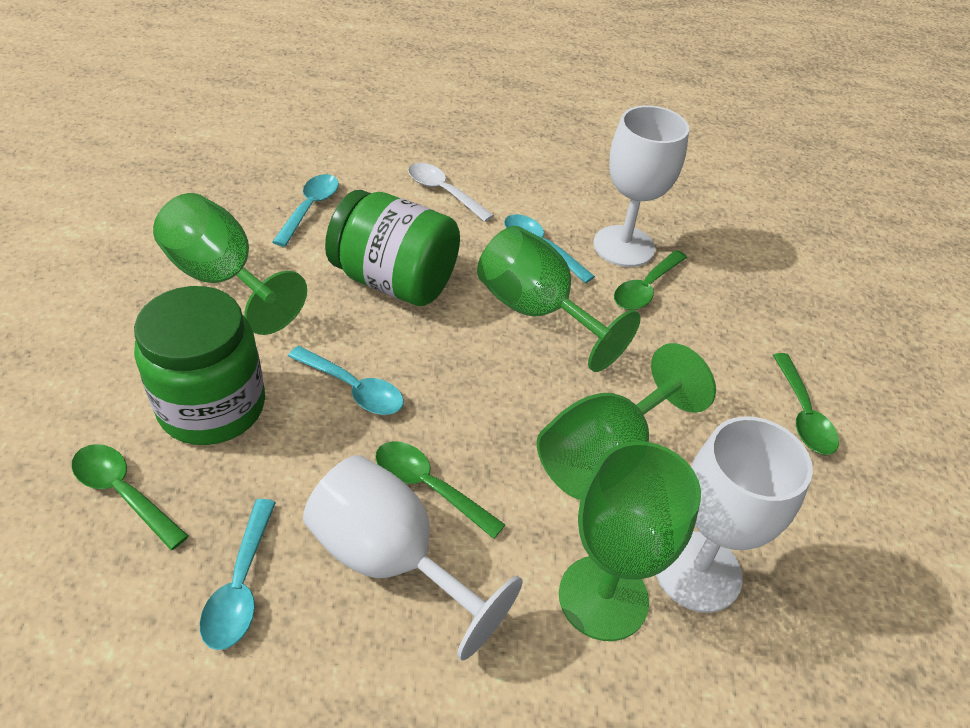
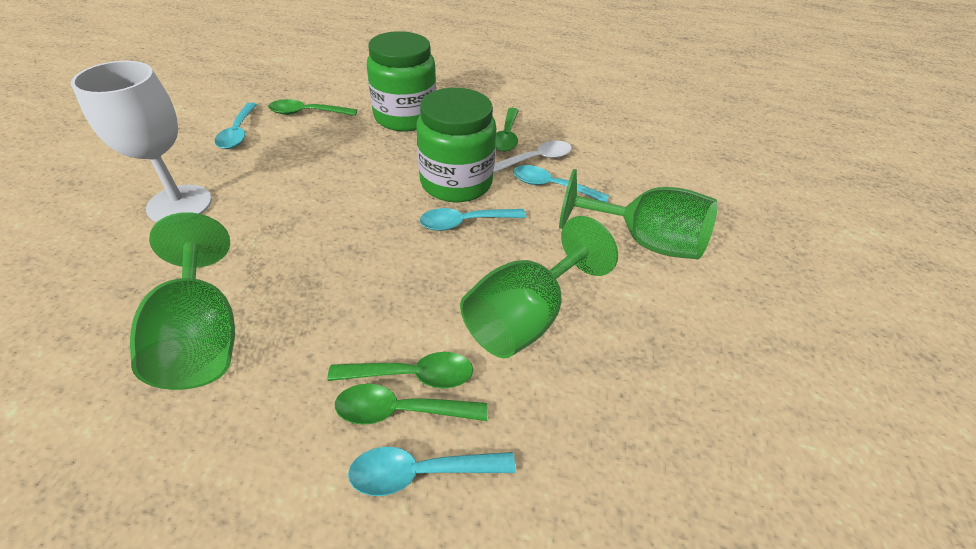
green goblet: 4 -> 3
white goblet: 3 -> 1

